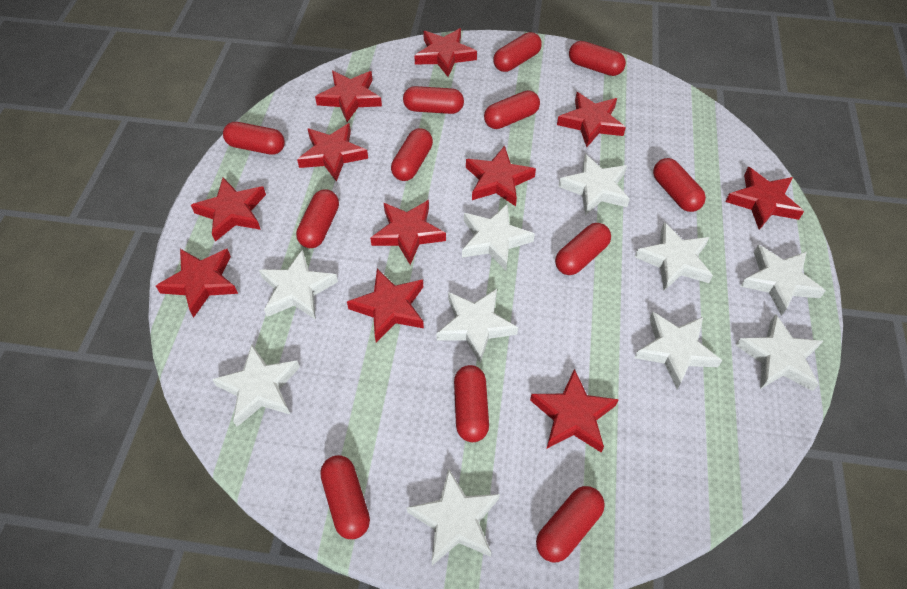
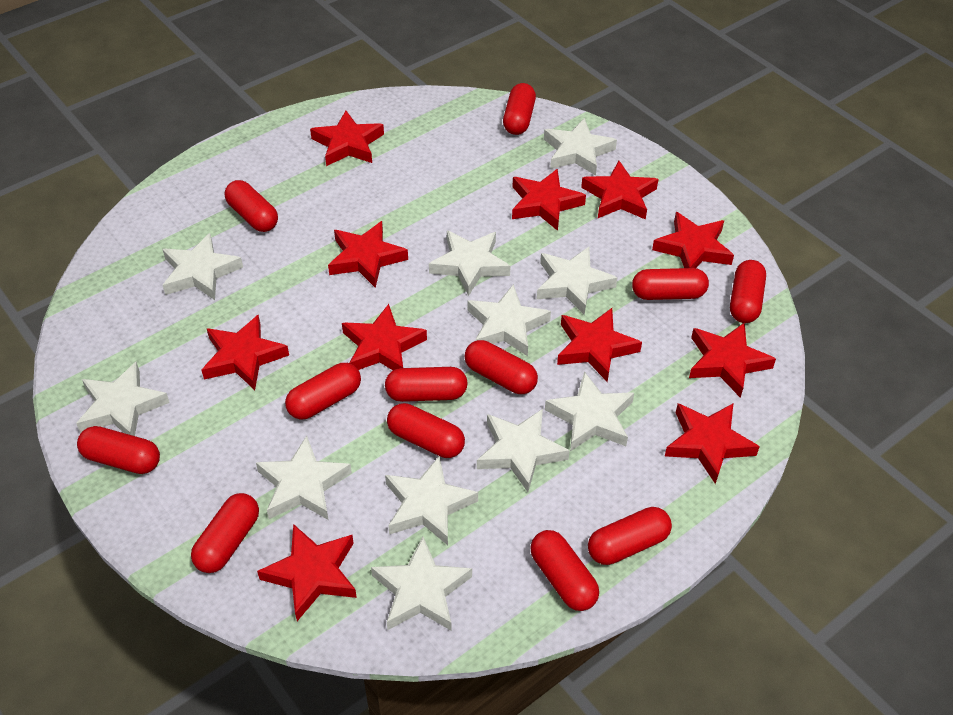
white star: 10 -> 11

